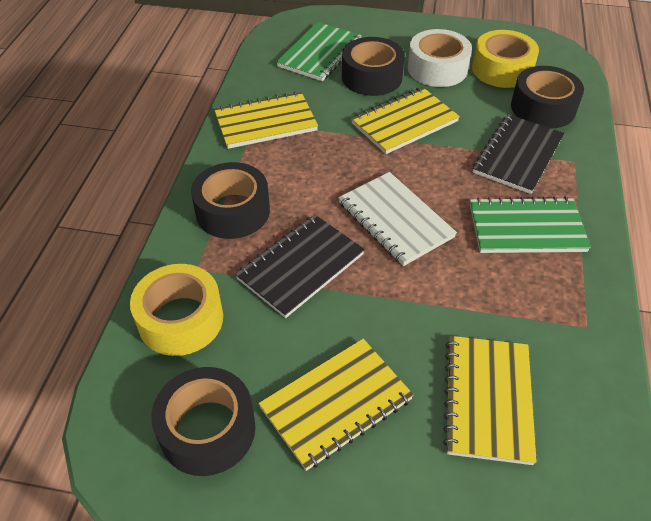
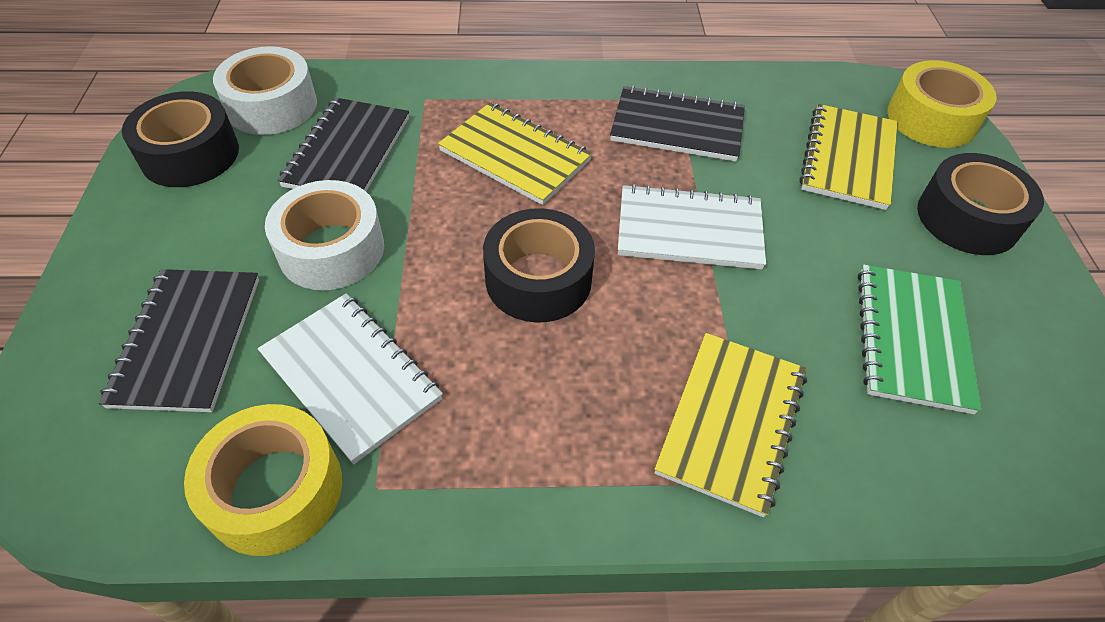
black notebook: 2 -> 3
black tape: 4 -> 3
green notebook: 2 -> 1
white notebook: 1 -> 2
white tape: 1 -> 2
yellow notebook: 4 -> 3

